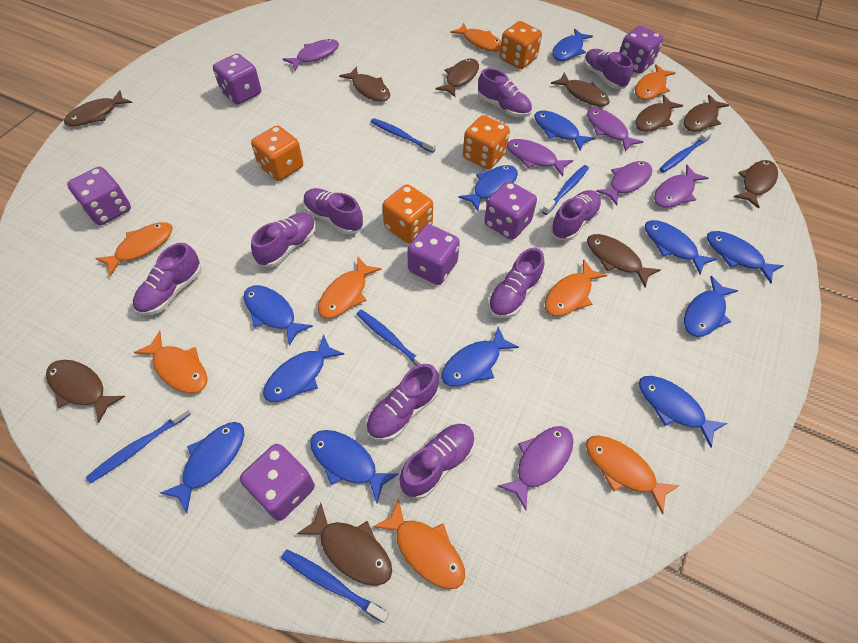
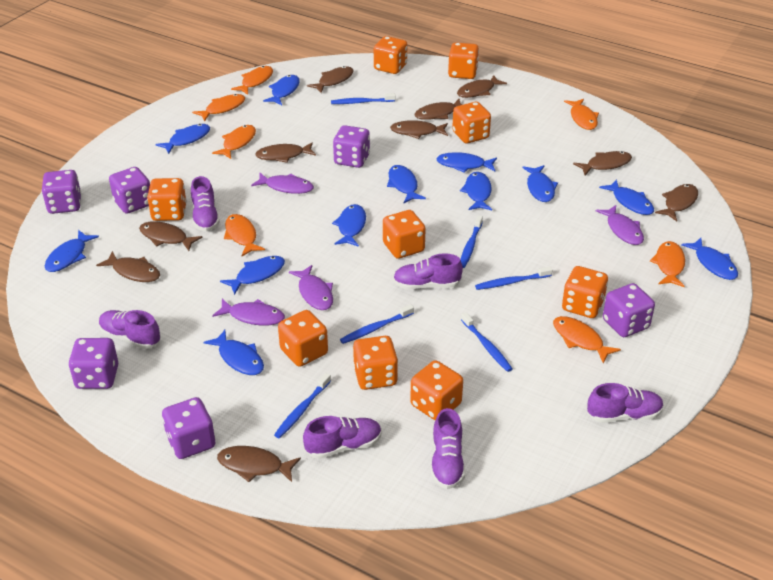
orange dice: 4 -> 9
orange fish: 8 -> 7
purple fish: 6 -> 4
purple shoe: 9 -> 6

